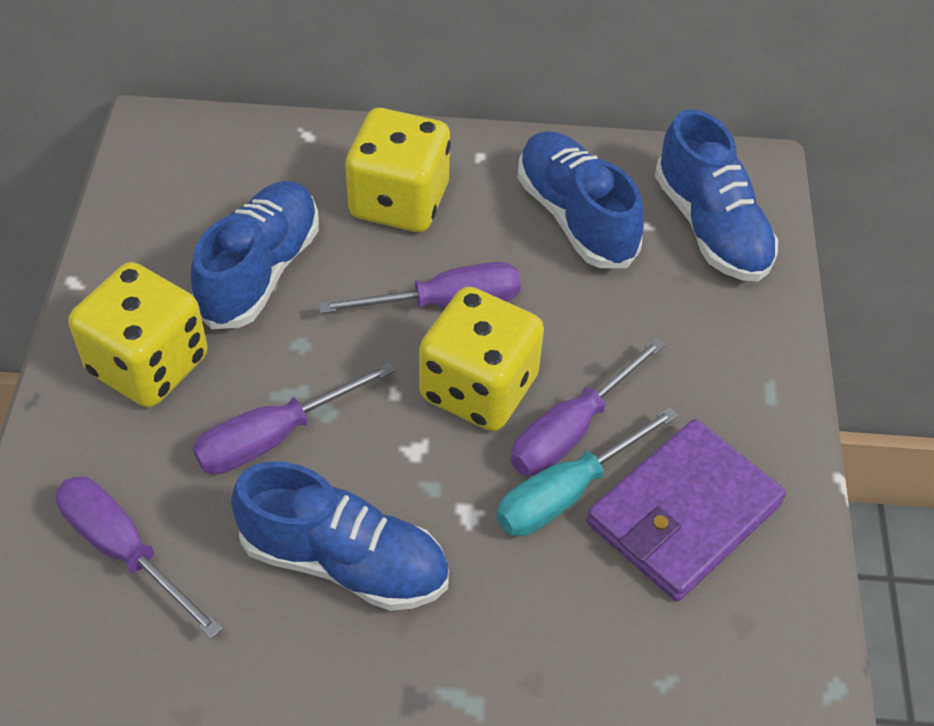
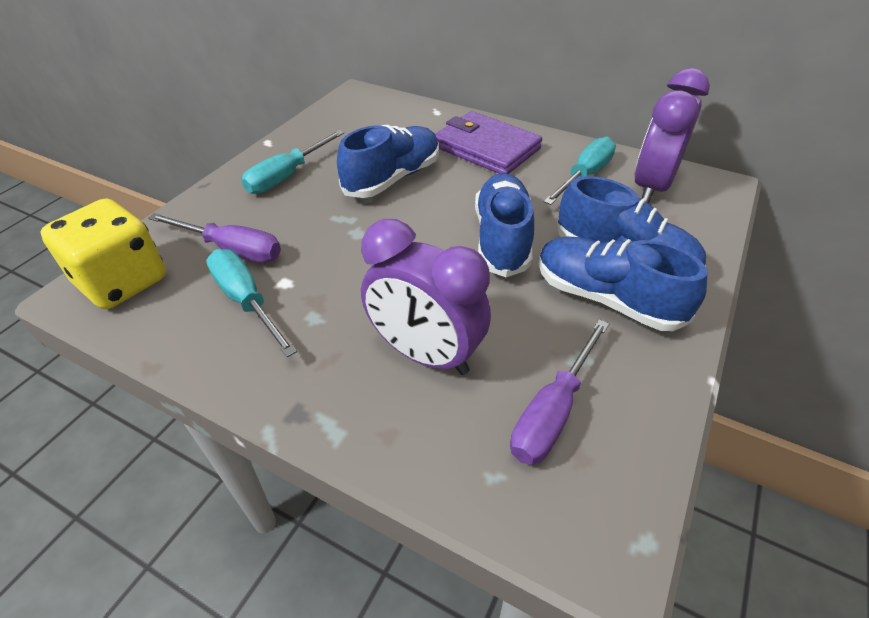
purple clock: 0 -> 2
purple screwdriver: 4 -> 2
turquoise screwdriver: 1 -> 3
yellow dice: 3 -> 1

